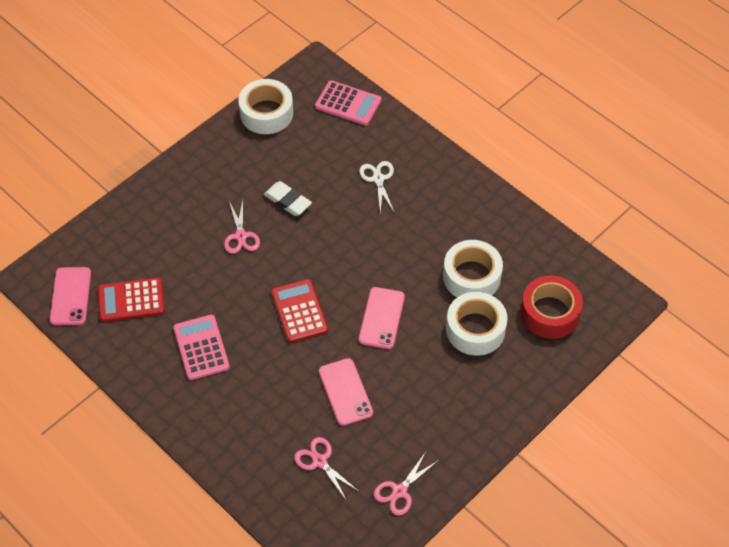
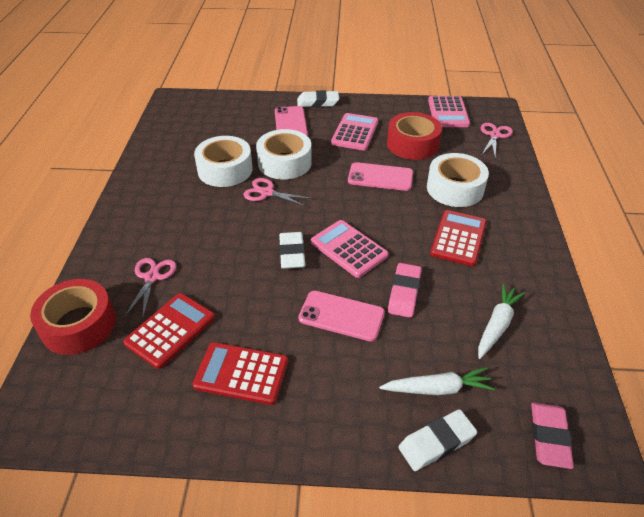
pink calculator: 2 -> 3
pink eraser: 0 -> 2
red calculator: 2 -> 3
red tape: 1 -> 2
white carrot: 0 -> 2
white eraser: 1 -> 3
white scissors: 1 -> 0

